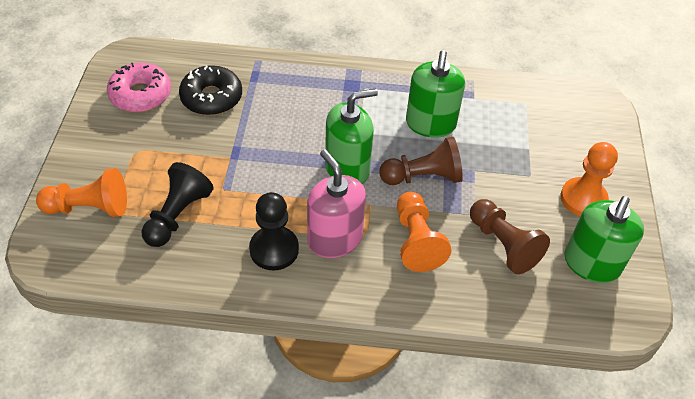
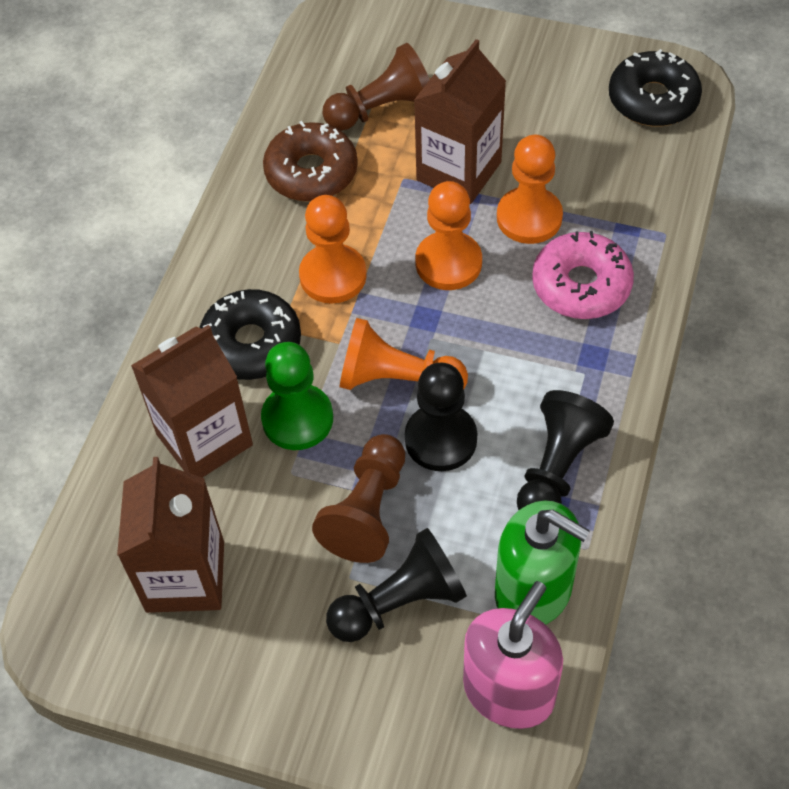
black donut: 1 -> 2
black pawn: 2 -> 3
brown carton: 0 -> 3
brown donut: 0 -> 1
green pawn: 0 -> 1
green soap dispenser: 3 -> 1
orange pawn: 3 -> 4

